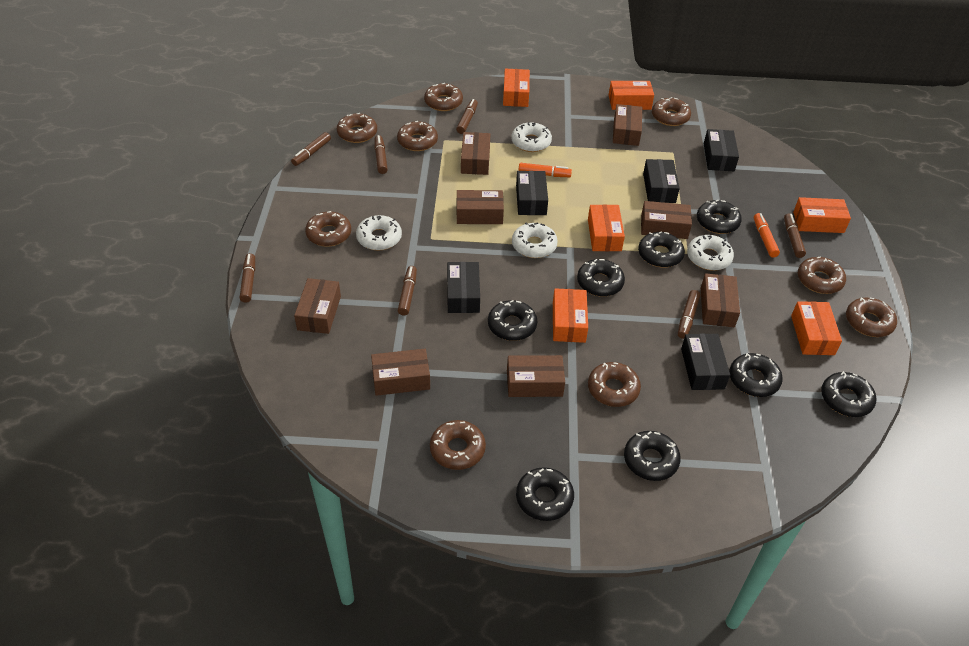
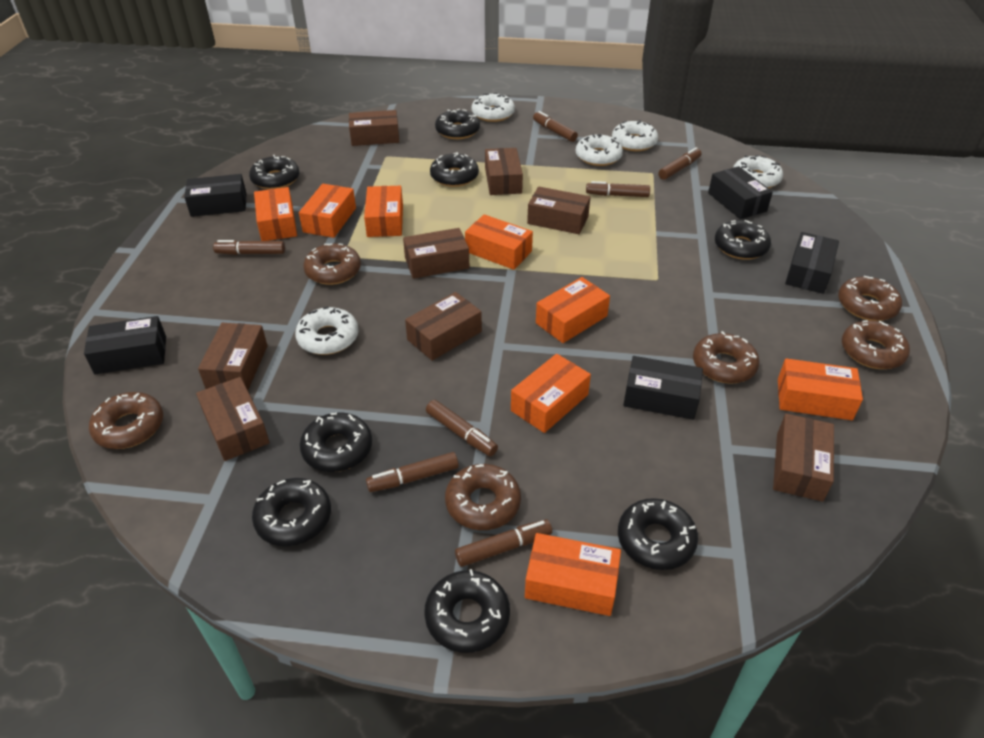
brown donut: 9 -> 6
orange box: 6 -> 8
orange marker: 2 -> 0
white donut: 4 -> 5

